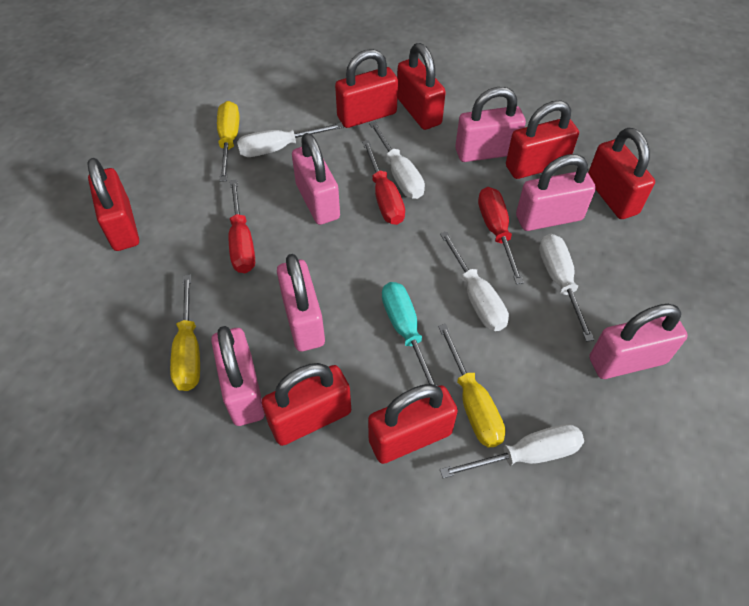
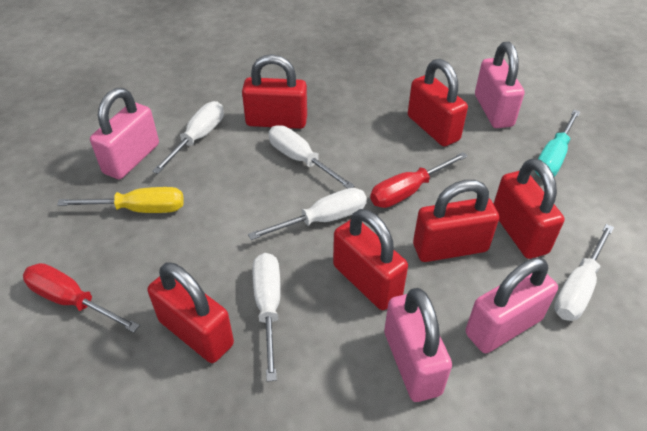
pink padlock: 6 -> 4
red padlock: 7 -> 6
red screwdriver: 3 -> 2
yellow screwdriver: 3 -> 1

